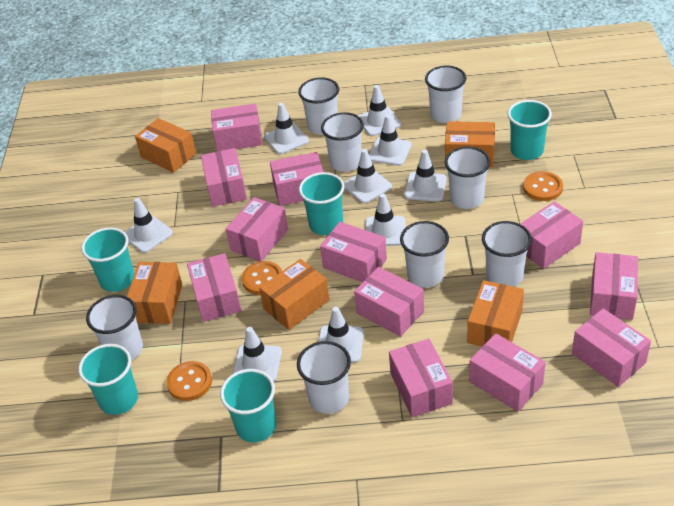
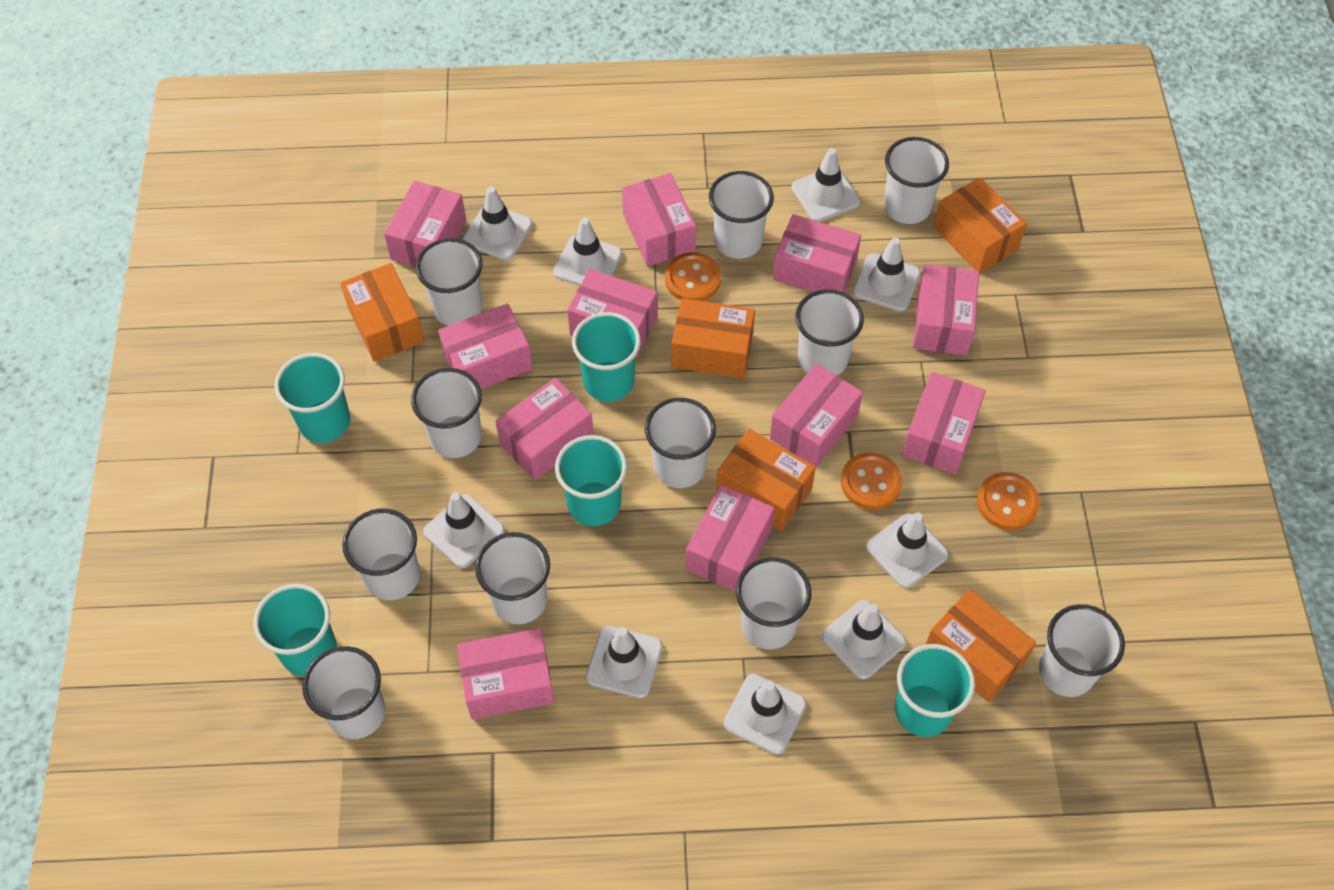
pink box: 12 -> 11
white cup: 8 -> 11

